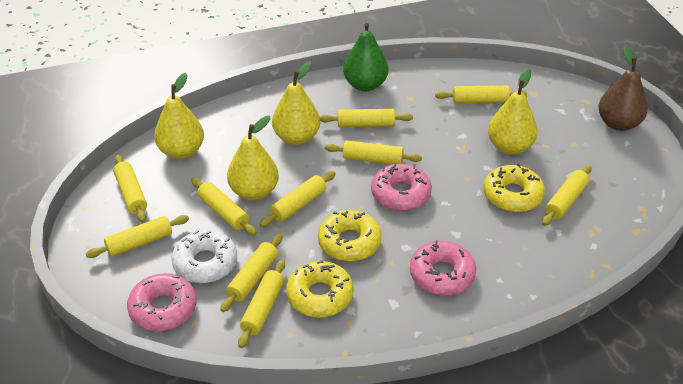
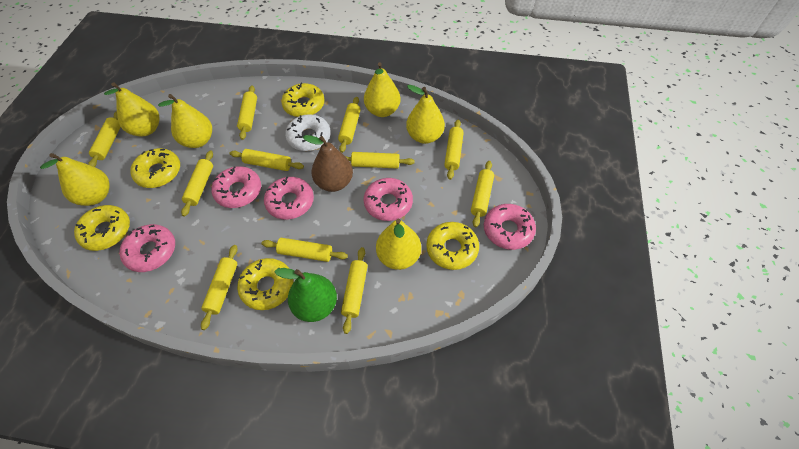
pink donut: 3 -> 5
yellow donut: 3 -> 5
yellow pear: 4 -> 6
yellow rolling pin: 10 -> 11

